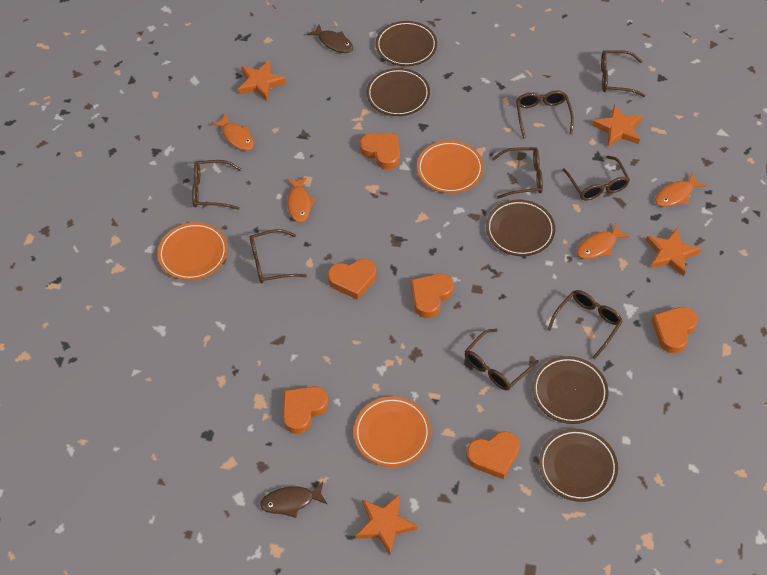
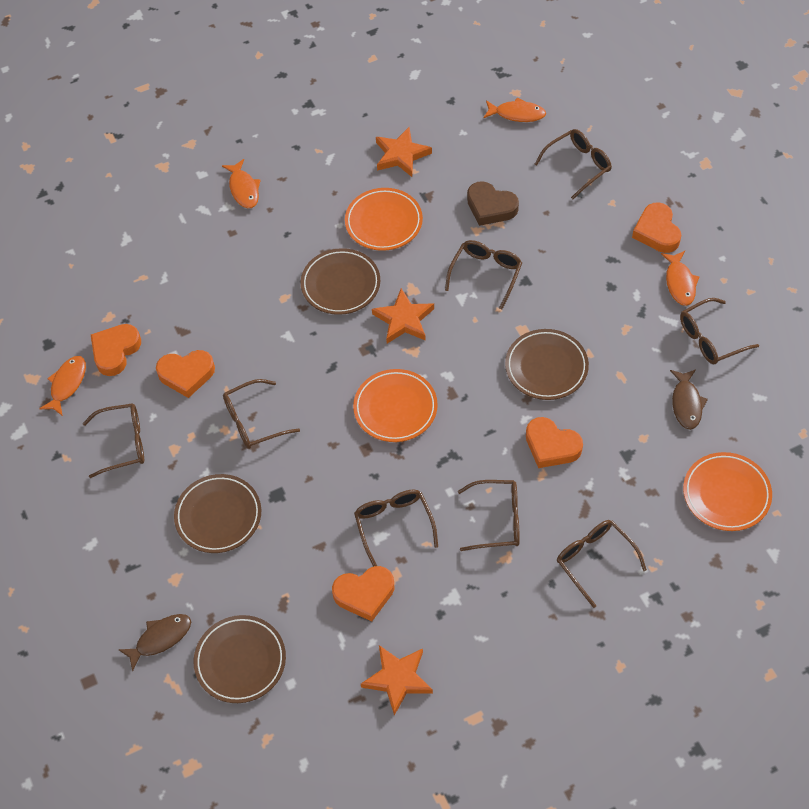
brown heart: 0 -> 1
brown plate: 5 -> 4
orange heart: 6 -> 5
orange star: 4 -> 3

